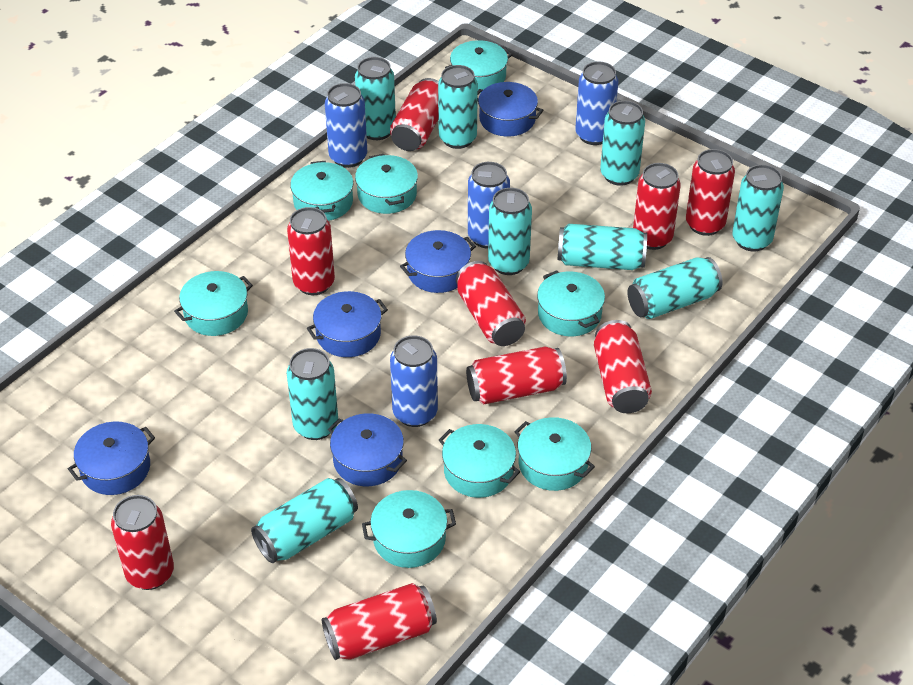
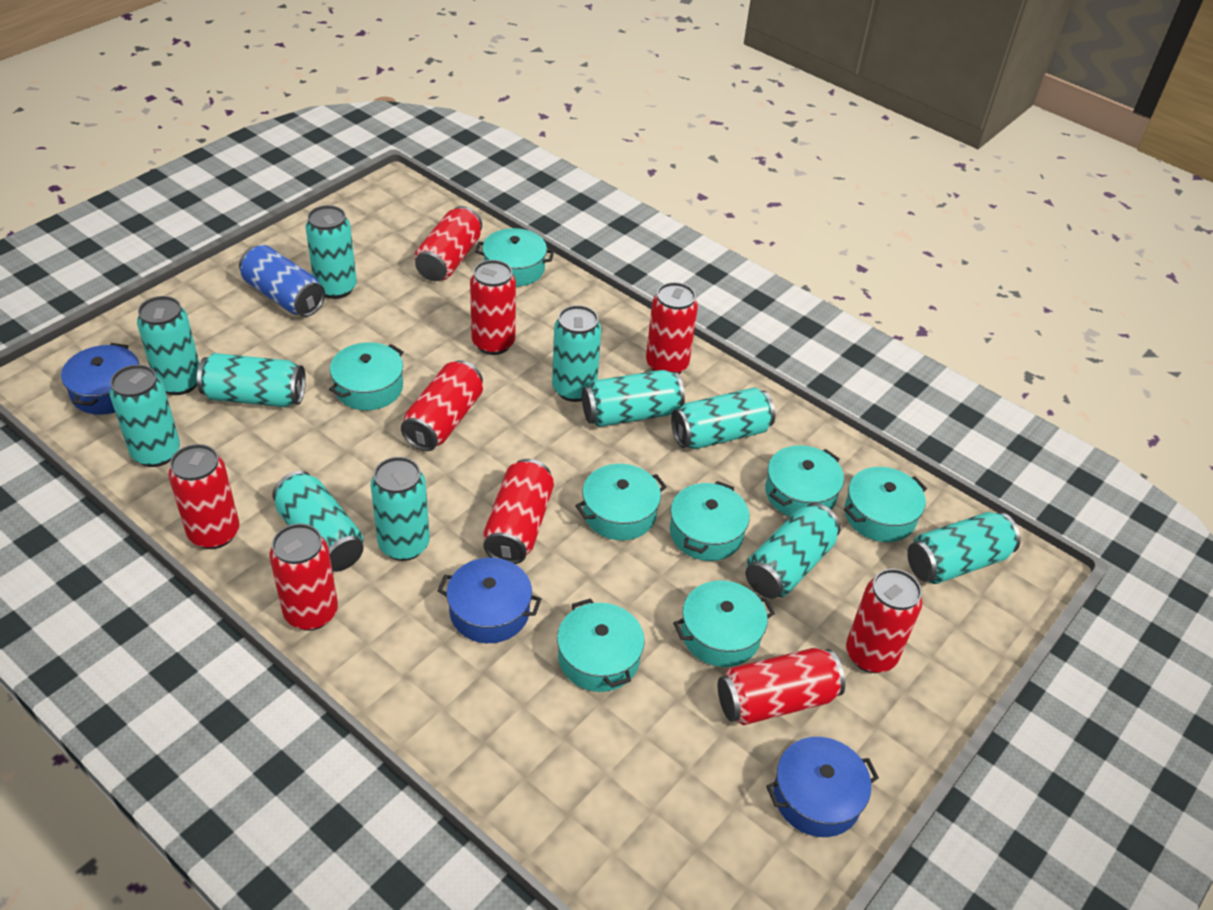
blue can: 4 -> 1
blue pot: 5 -> 3
turquoise can: 9 -> 11

